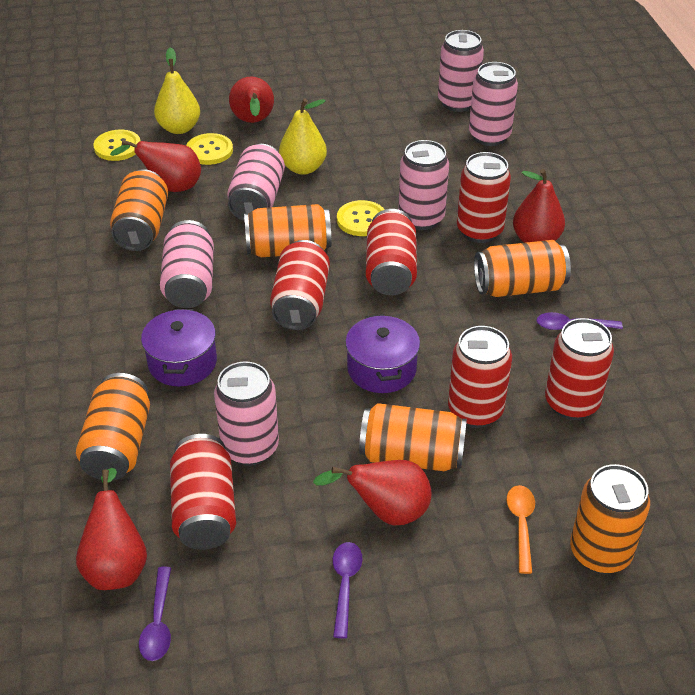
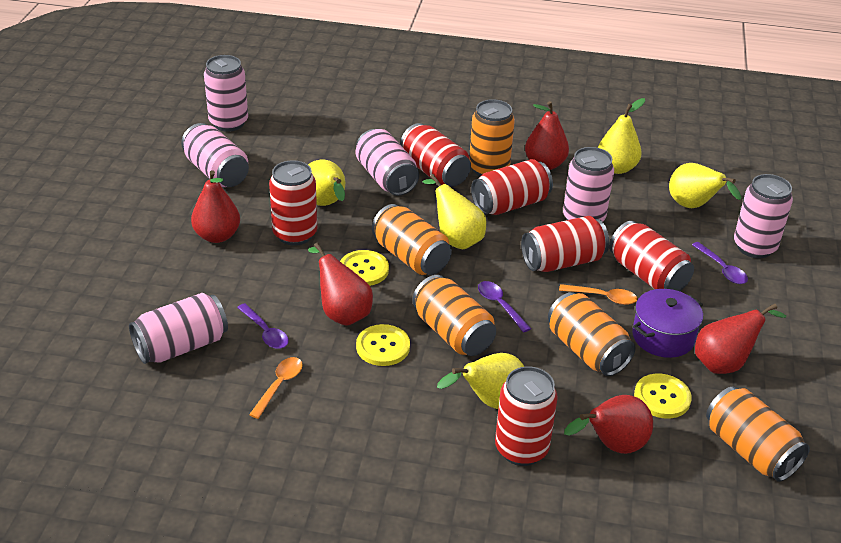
orange can: 6 -> 5
orange spoon: 1 -> 2
purple pot: 2 -> 1
yellow pear: 2 -> 5

